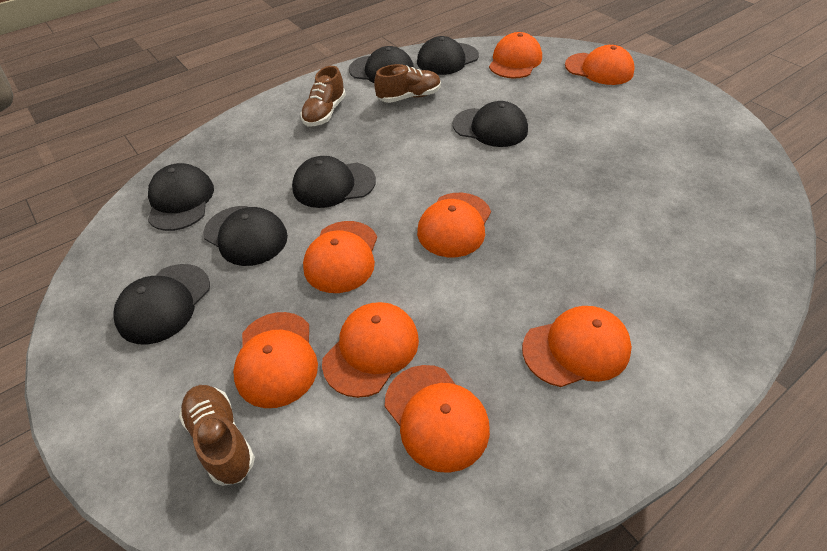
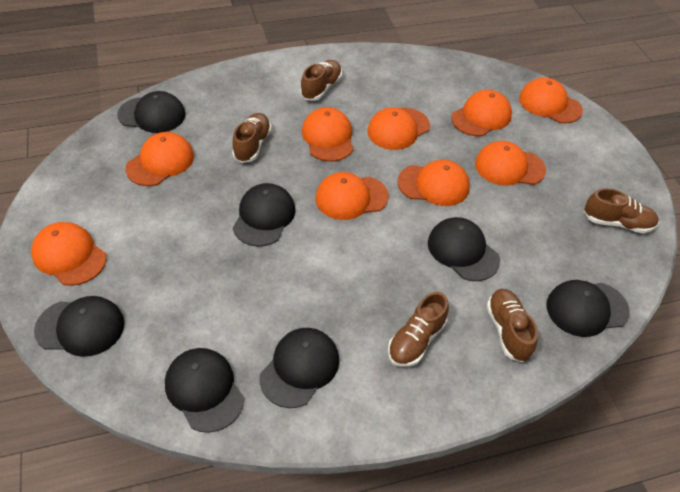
brown shoe: 3 -> 5
orange cap: 8 -> 9

